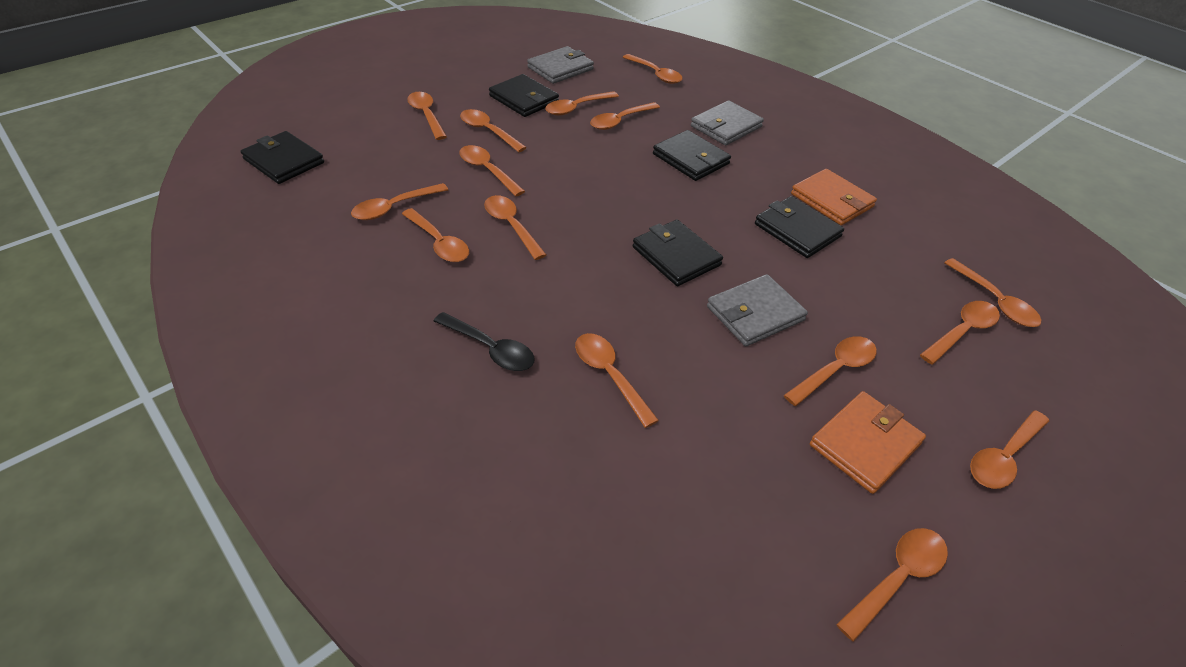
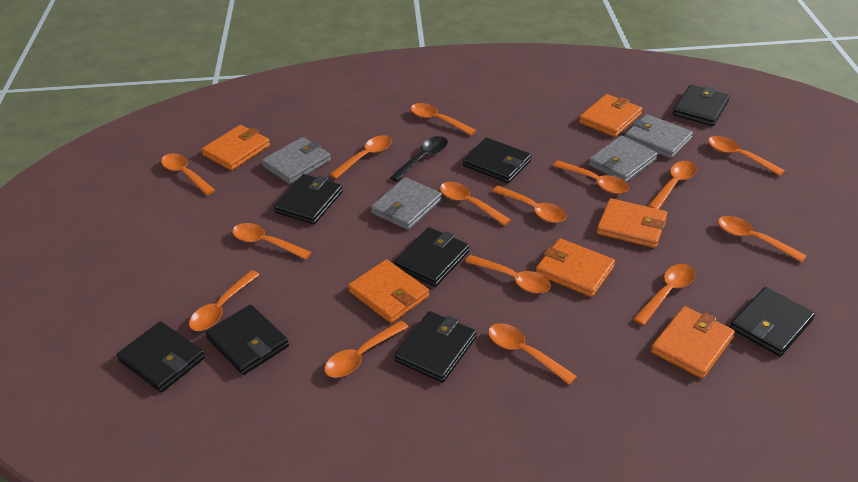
black wallet: 5 -> 8
grey wallet: 3 -> 4
orange wallet: 2 -> 6

